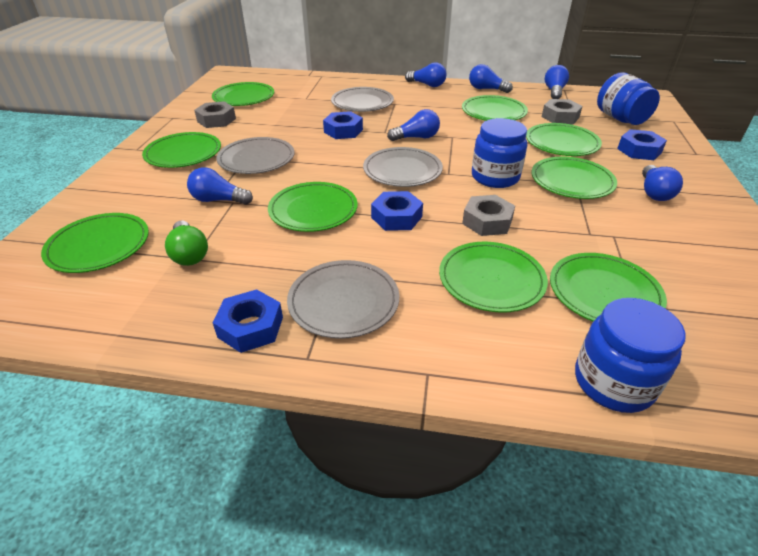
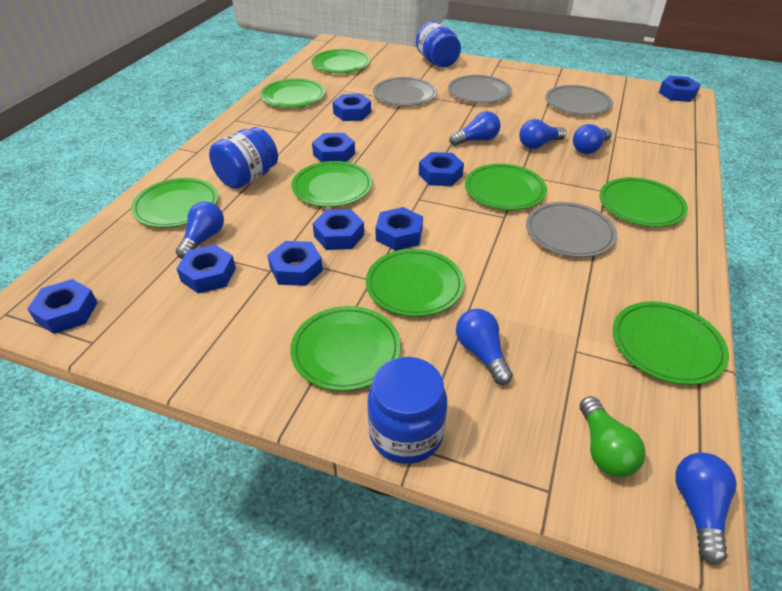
blue nut: 4 -> 9
grey nut: 3 -> 0

